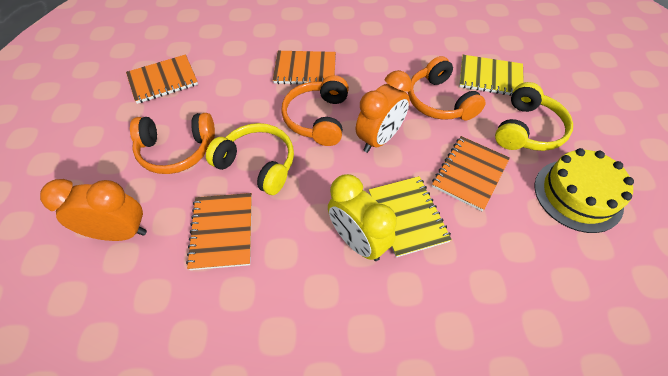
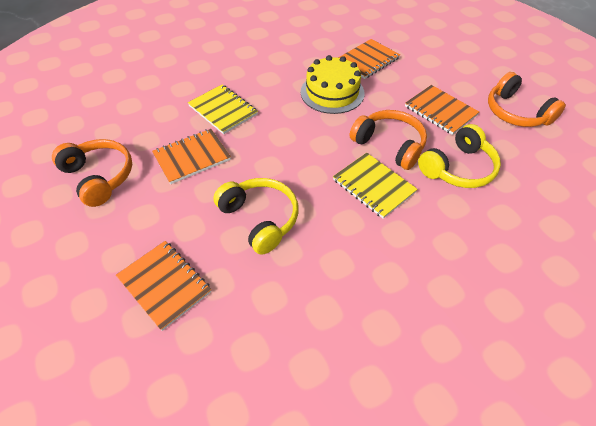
orange clock: 2 -> 0
yellow clock: 1 -> 0

